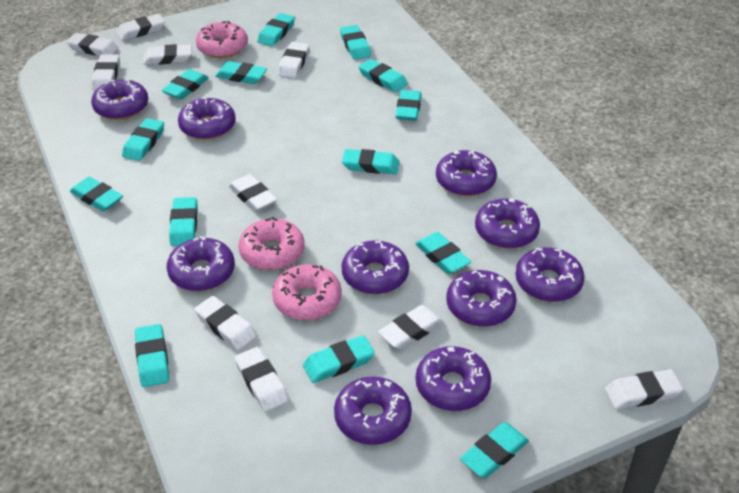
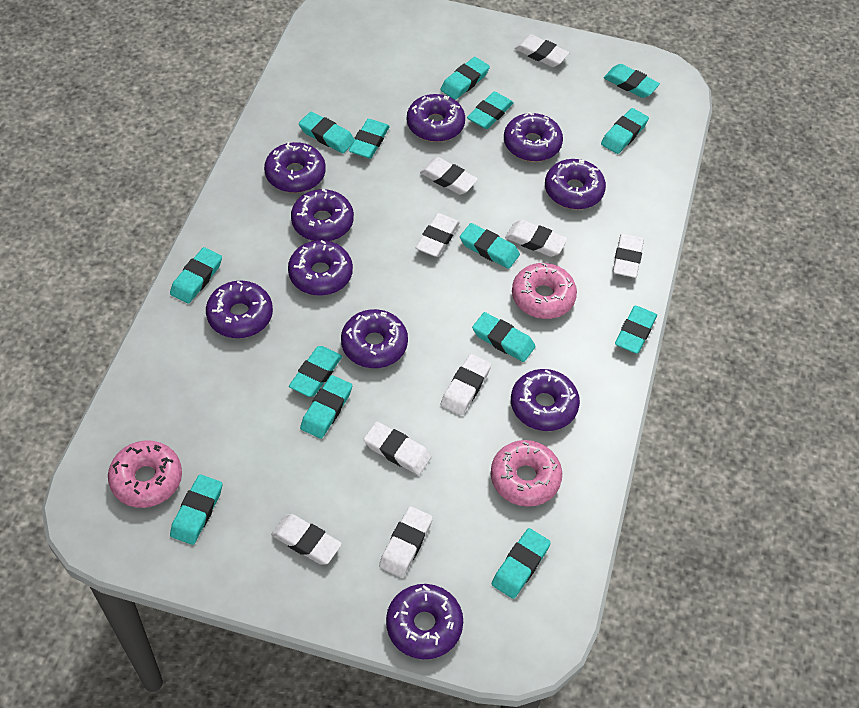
white eraser: 10 -> 9

